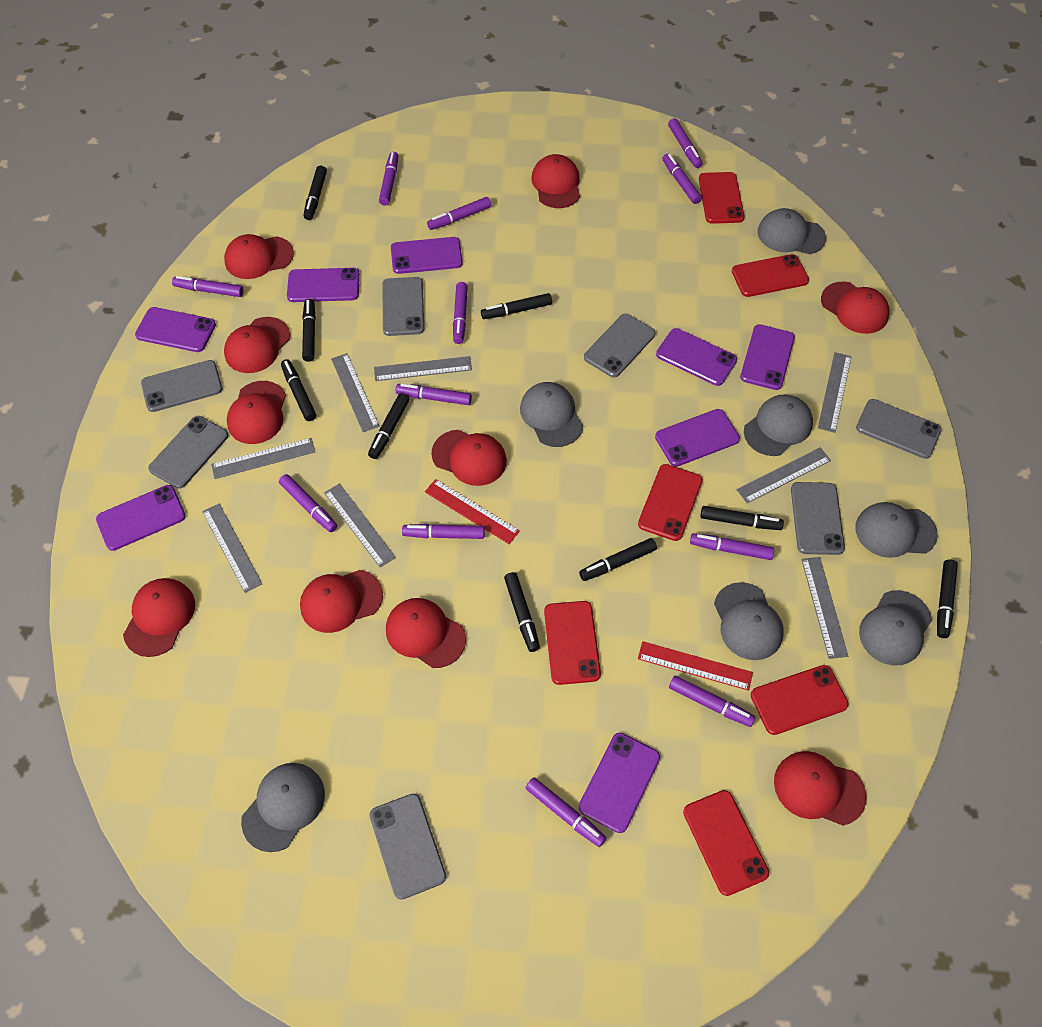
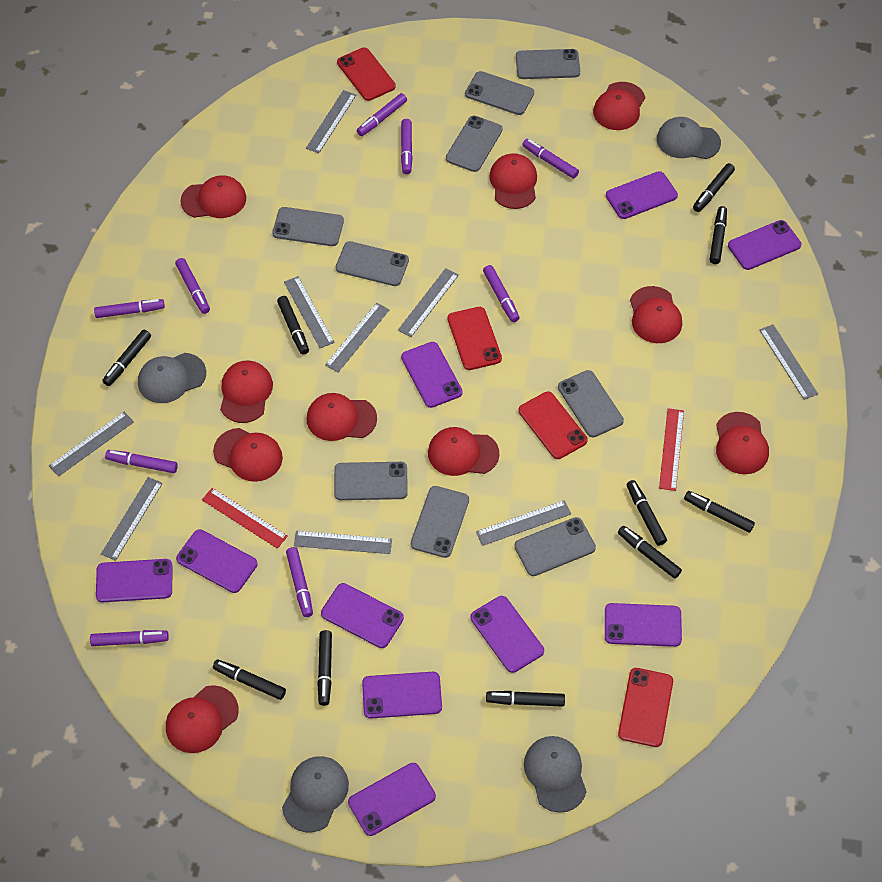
black marker: 9 -> 10
grey cap: 7 -> 4
grey phone: 7 -> 9
grey ruler: 8 -> 9
purple marker: 12 -> 9
purple phone: 8 -> 10
red phone: 6 -> 4

